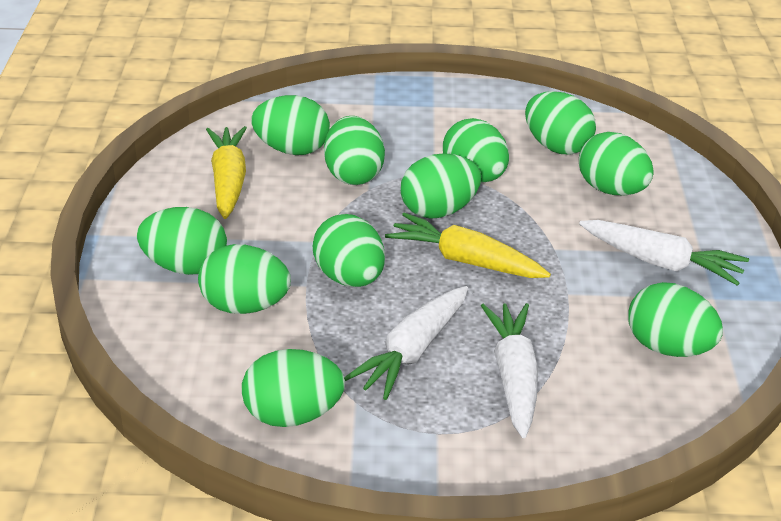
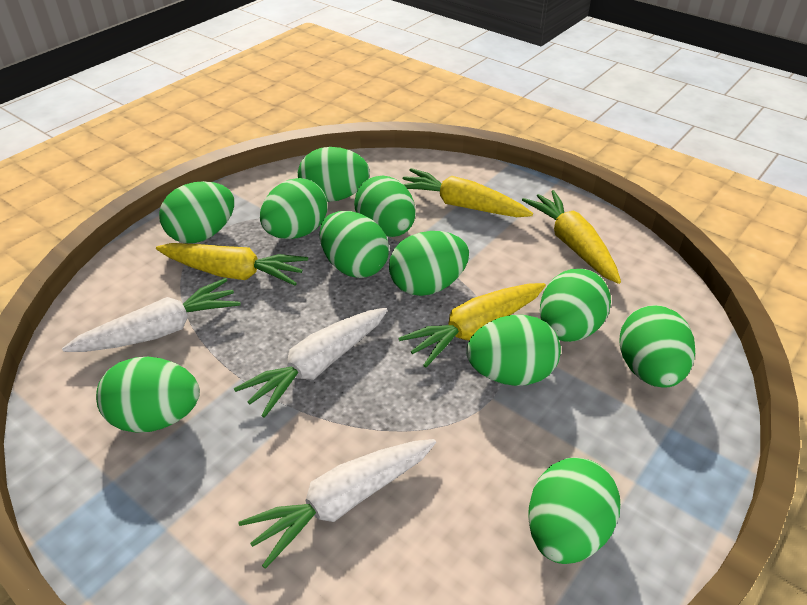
yellow carrot: 2 -> 4

